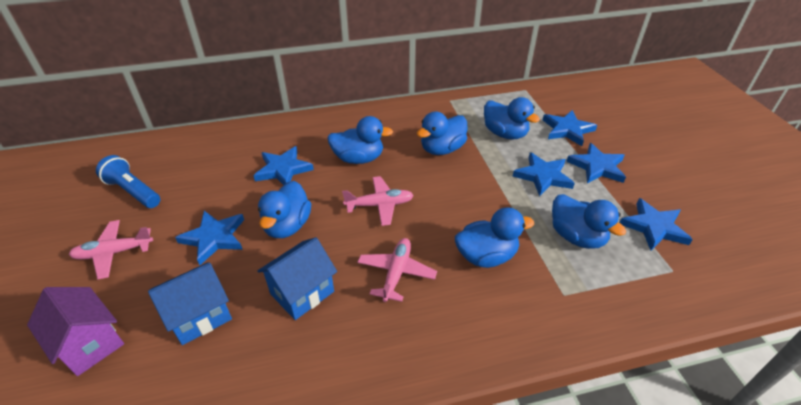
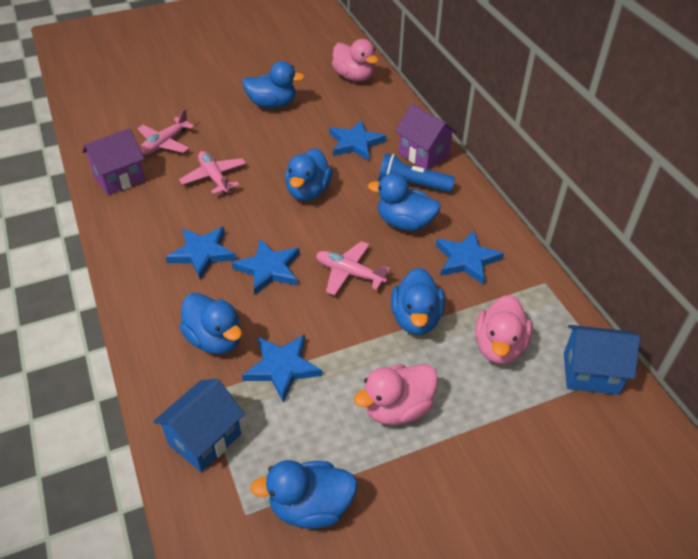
blue star: 6 -> 5
pink duck: 0 -> 3
purple house: 1 -> 2

